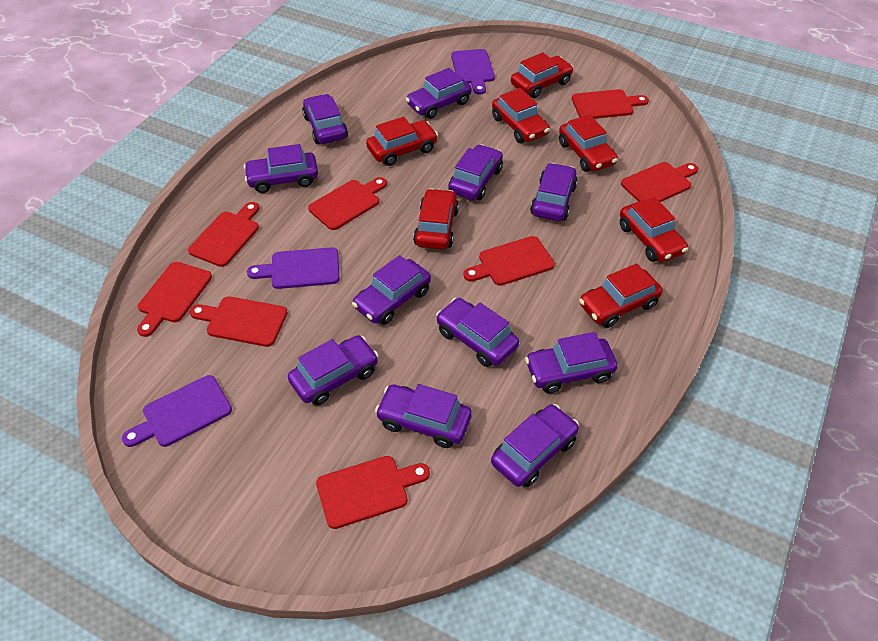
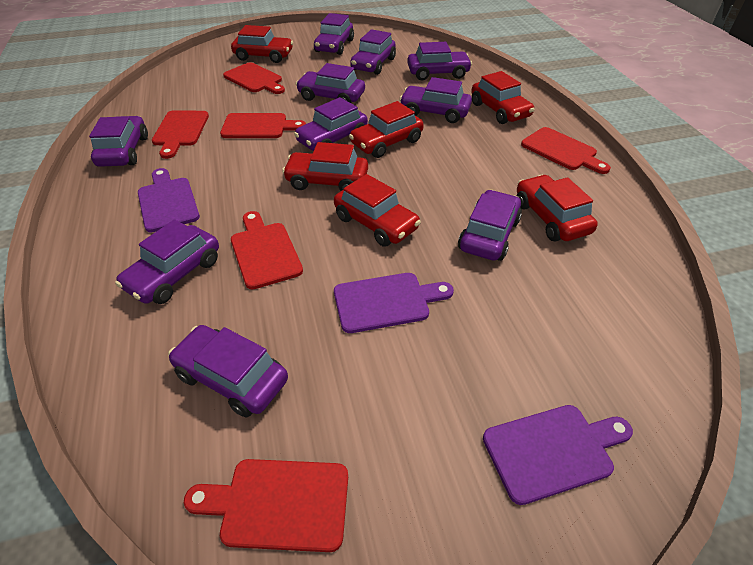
purple car: 11 -> 10
red car: 7 -> 6
red cutting board: 8 -> 6

